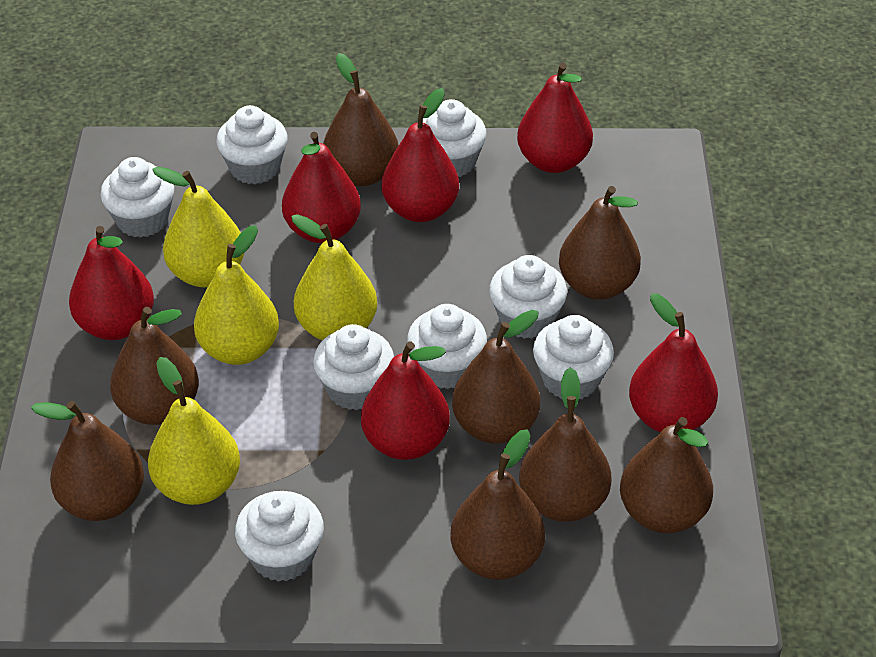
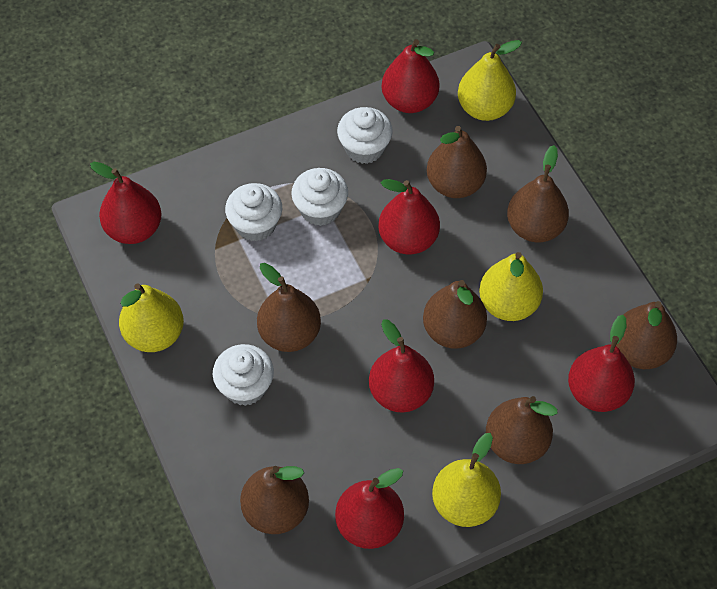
brown pear: 8 -> 7
white cupcake: 8 -> 4

